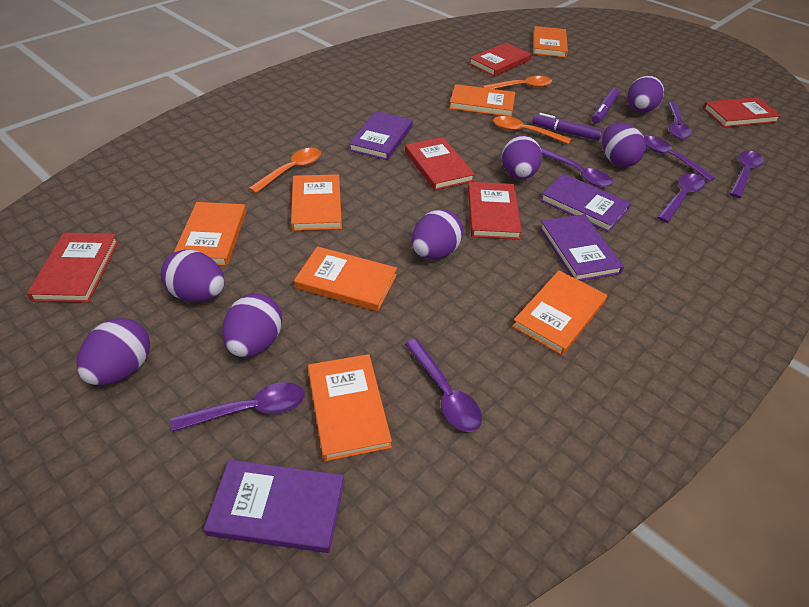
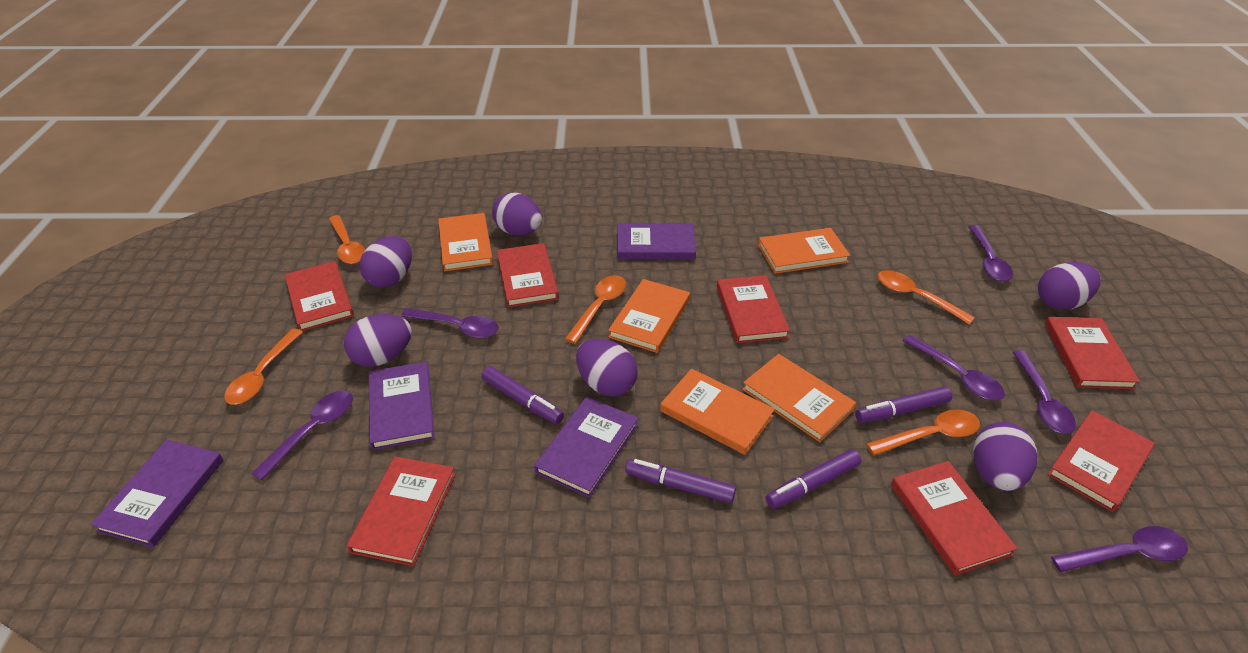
orange book: 7 -> 5
orange spoon: 3 -> 5
purple egg: 7 -> 6
purple marker: 2 -> 4
purple spoon: 7 -> 6
red book: 5 -> 7

